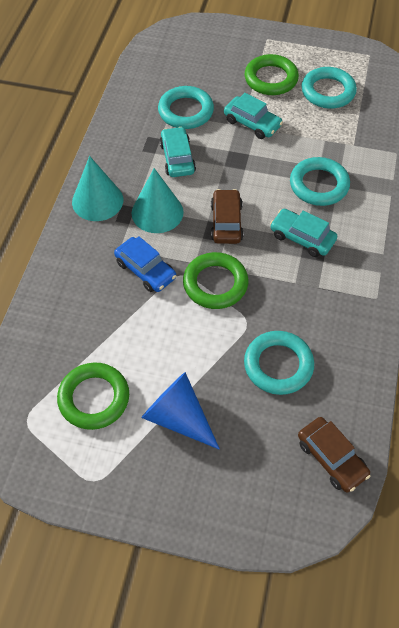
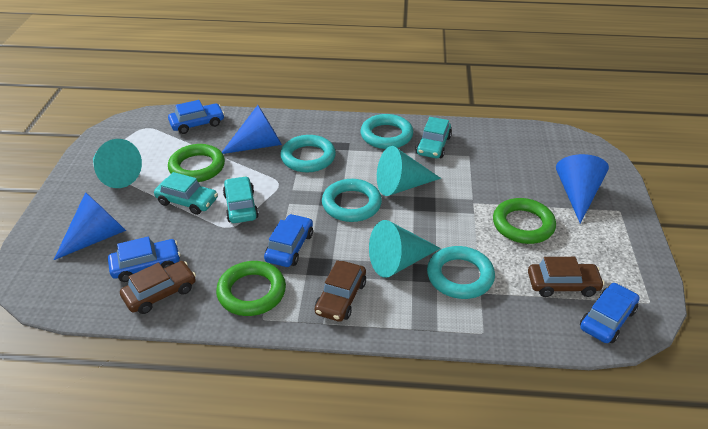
blue car: 1 -> 4
blue cone: 1 -> 3
brown car: 2 -> 3
turquoise cone: 2 -> 3

